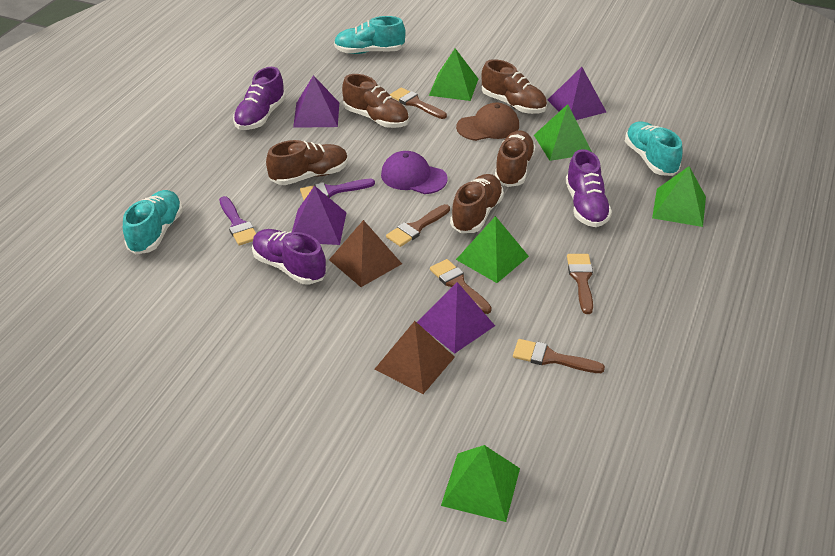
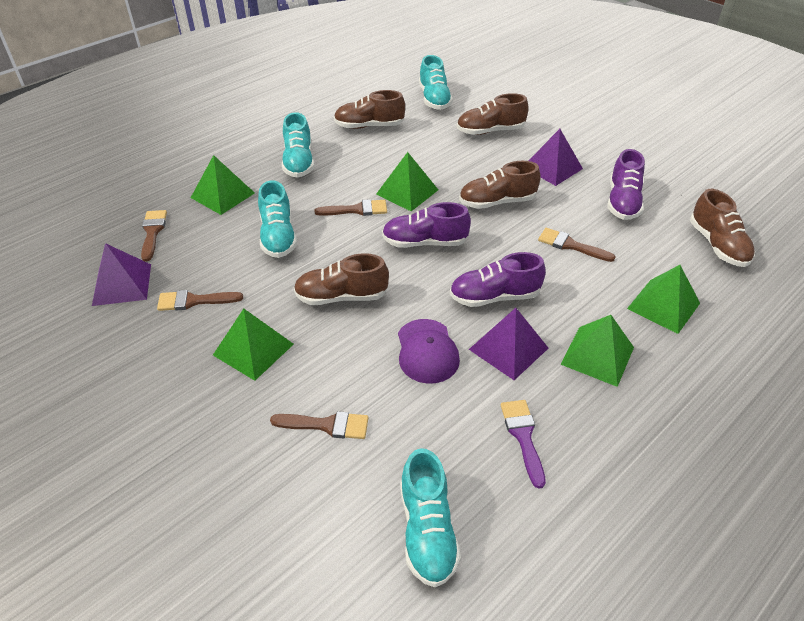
brown cap: 1 -> 0
brown pyramid: 2 -> 0
purple brush: 2 -> 1
purple pyramid: 4 -> 3
turquoise shoe: 3 -> 4

